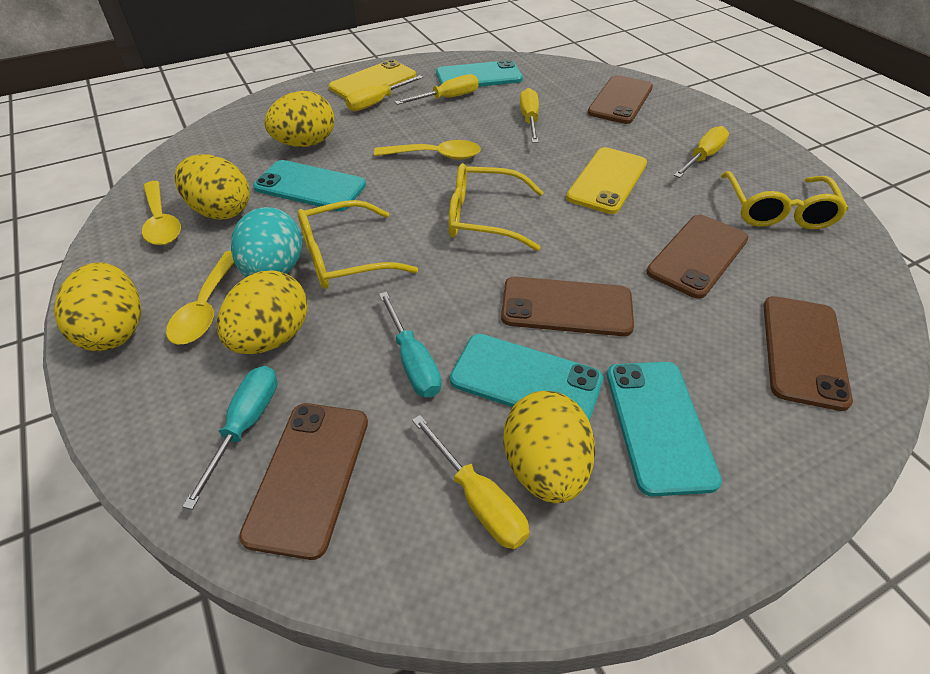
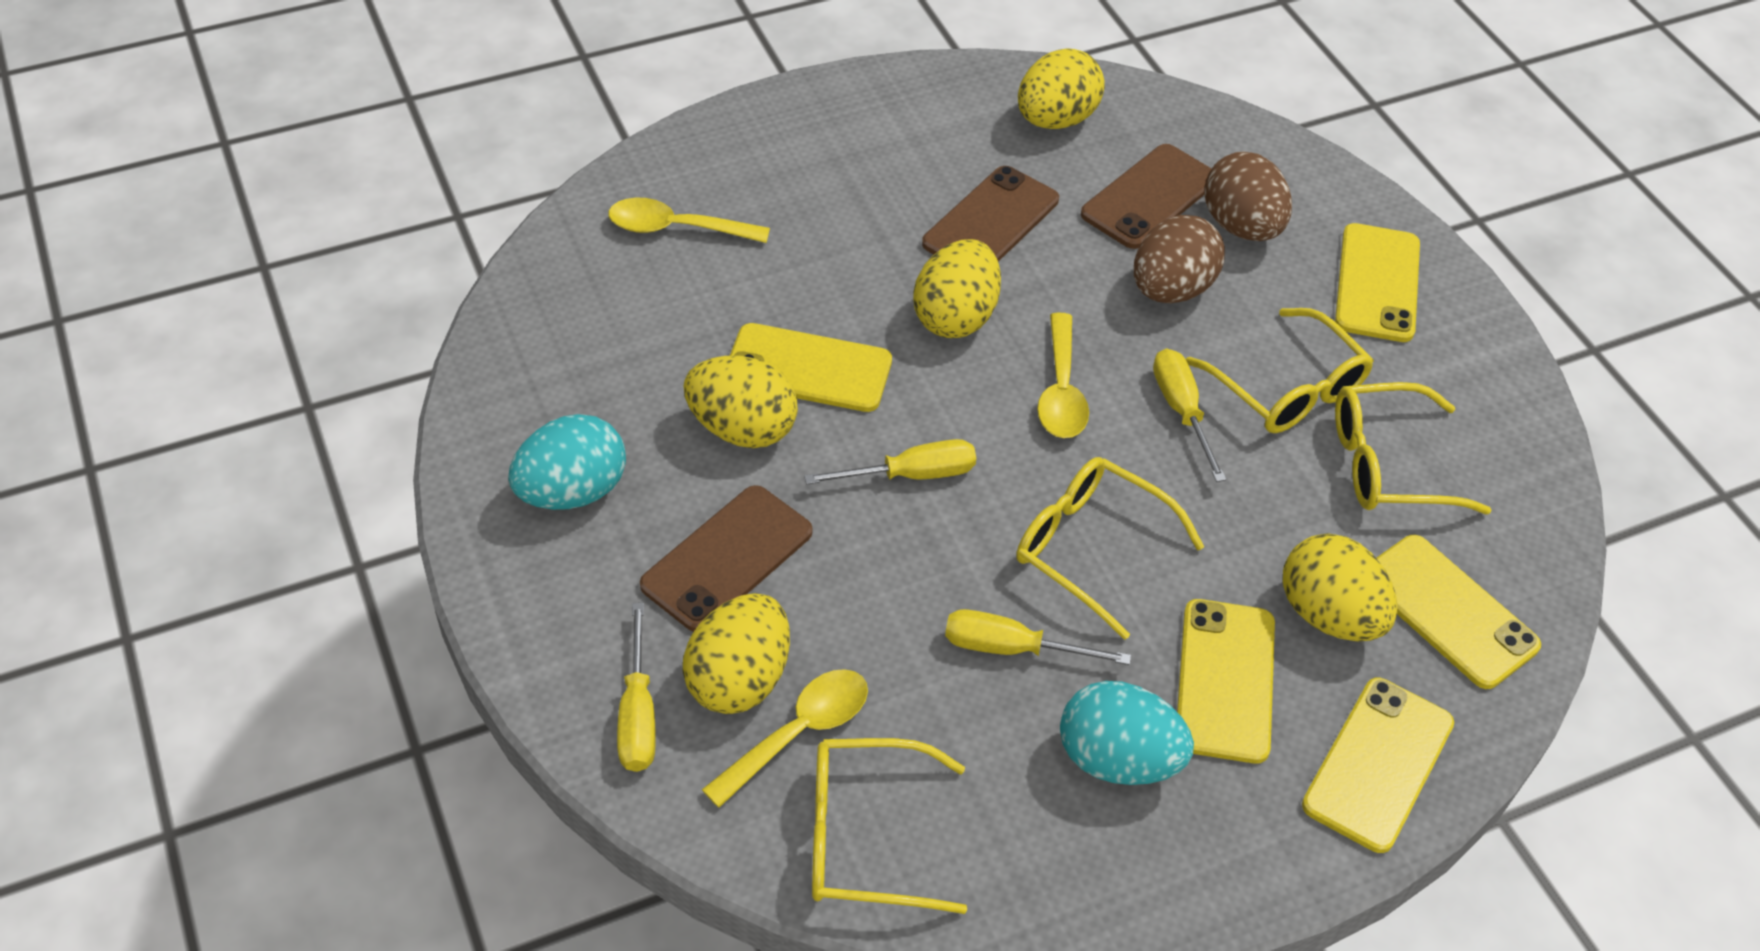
brown egg: 0 -> 2
brown phone: 5 -> 3
turquoise egg: 1 -> 2
turquoise phone: 4 -> 0
turquoise screwdriver: 2 -> 0
yellow glasses: 3 -> 4
yellow phone: 2 -> 5
yellow screwdriver: 5 -> 4

